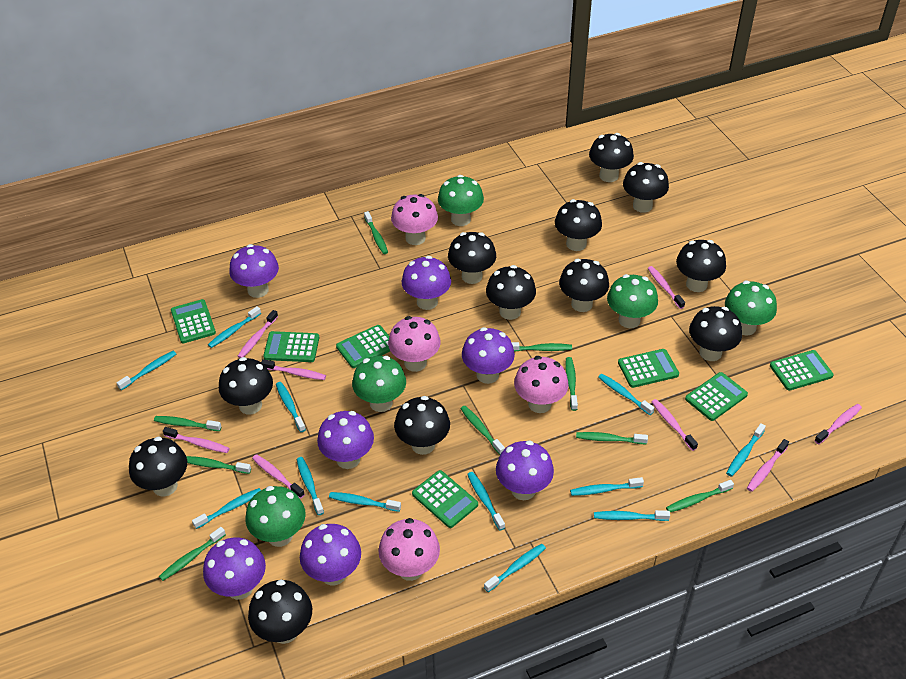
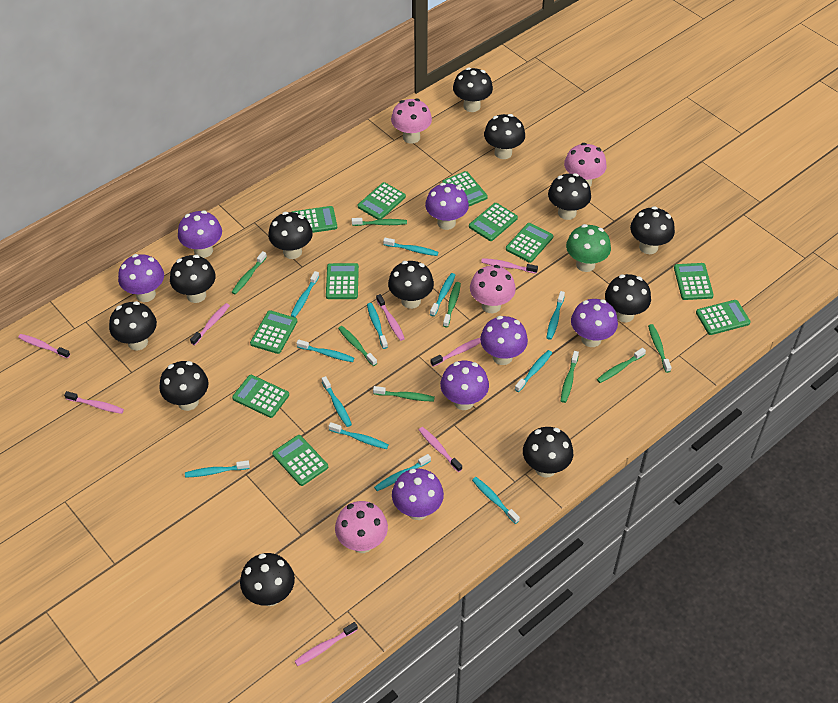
green calculator: 7 -> 11
green mushroom: 5 -> 1
green toothbrush: 9 -> 8

